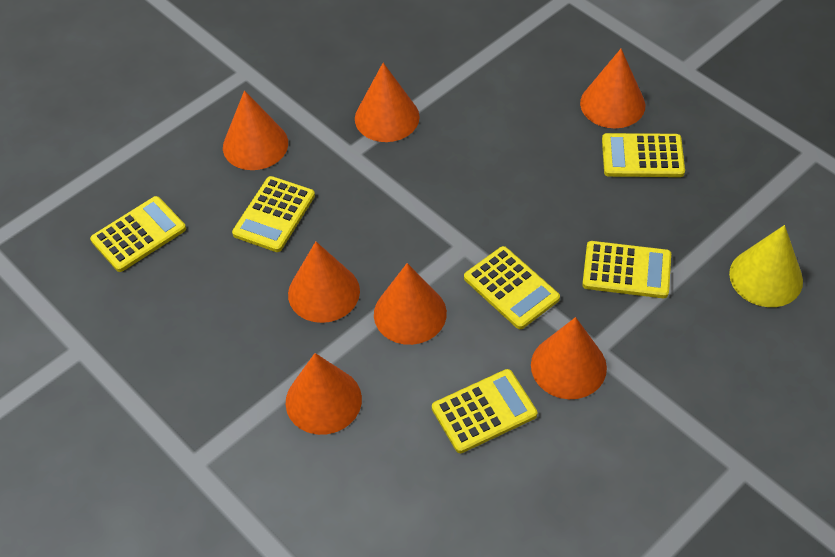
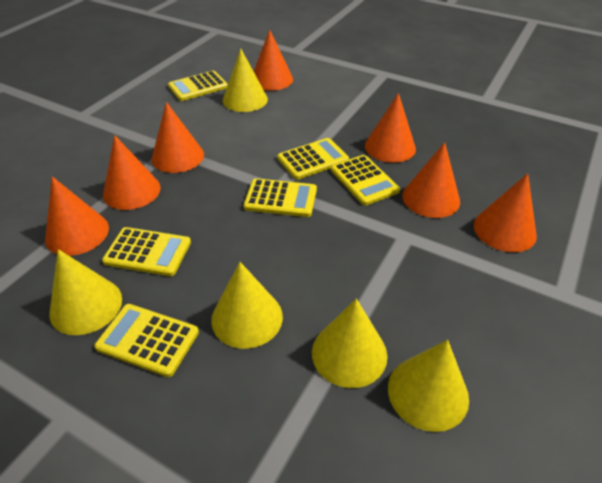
yellow cone: 1 -> 5

